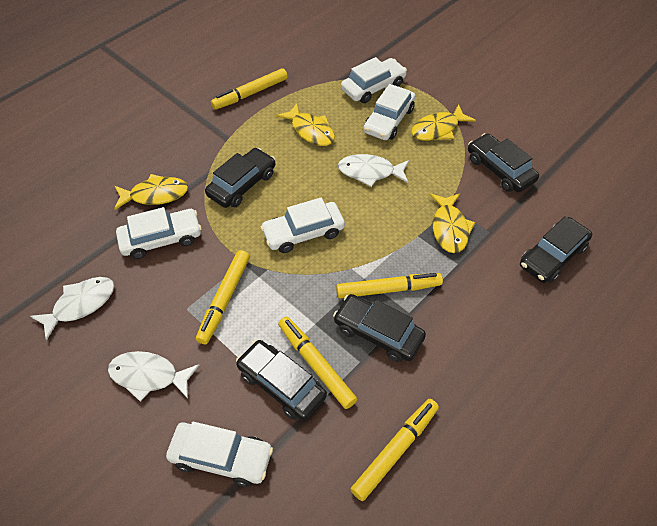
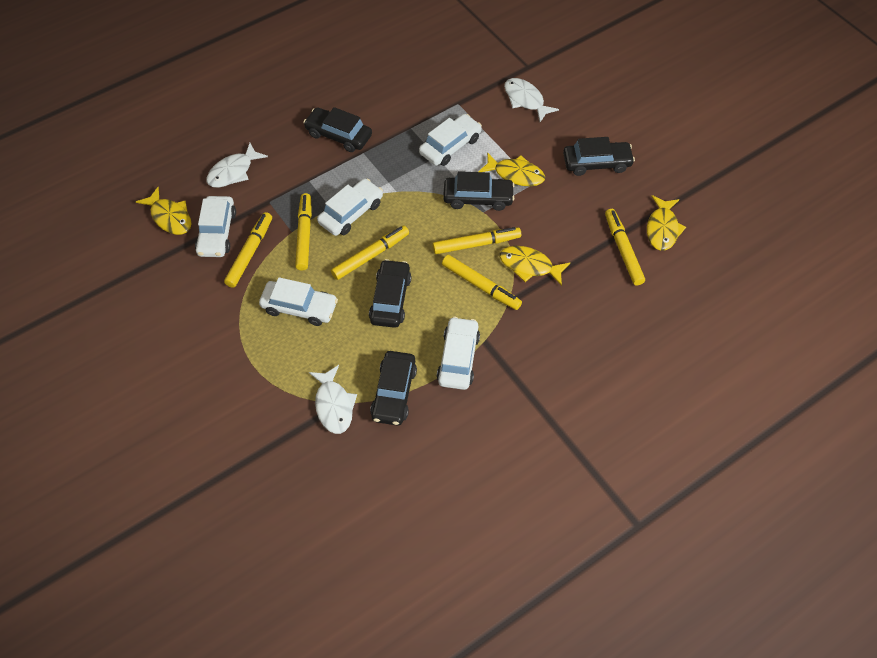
yellow marker: 5 -> 6

